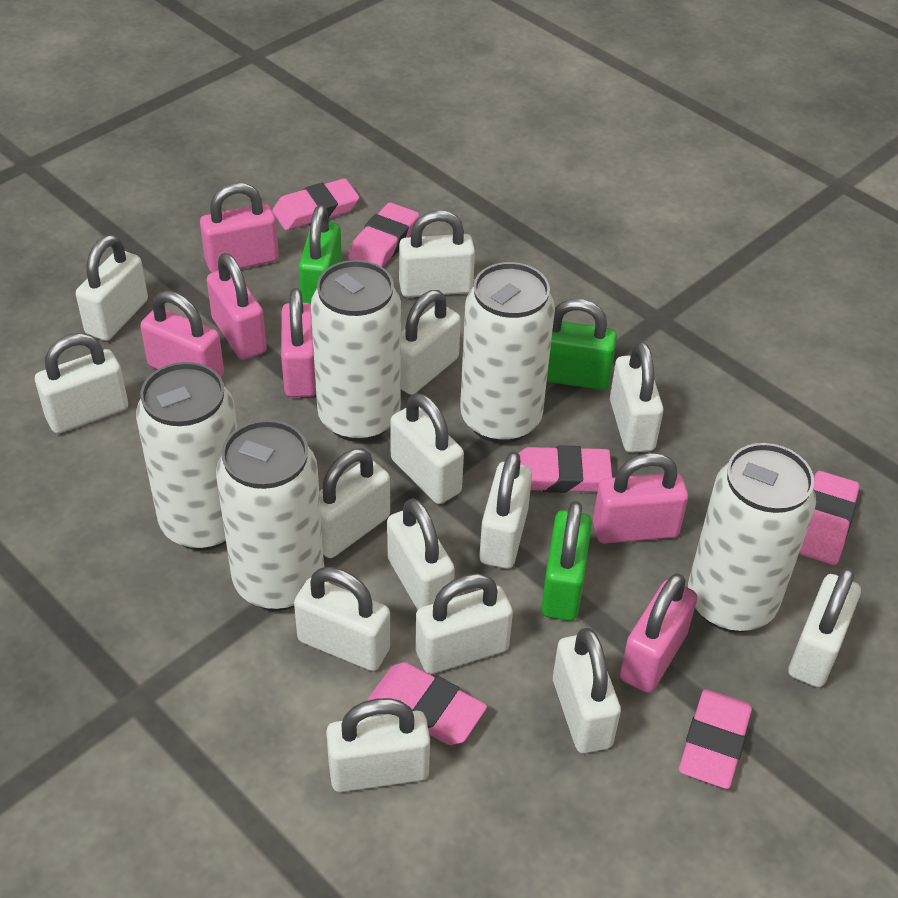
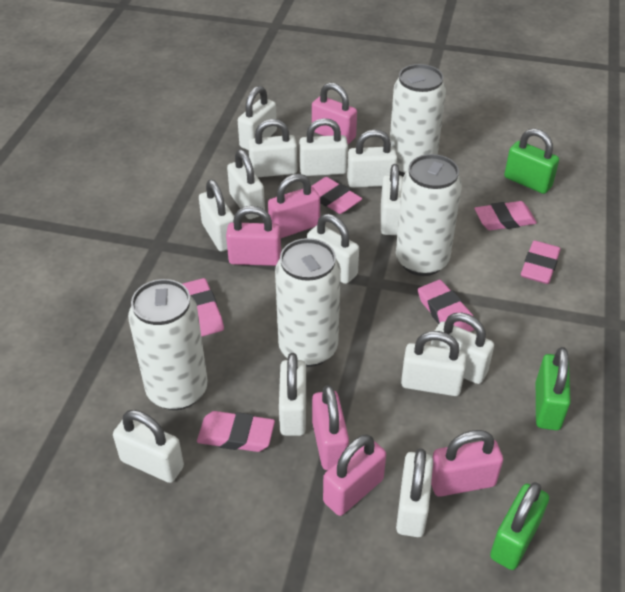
white can: 5 -> 4
white padlock: 14 -> 13

